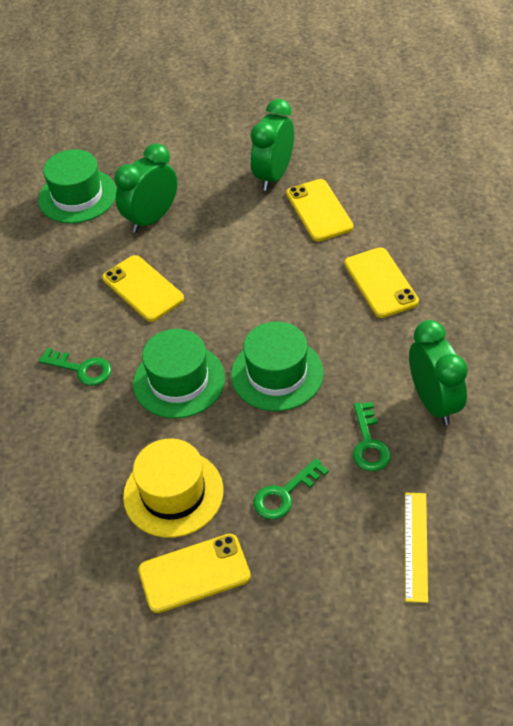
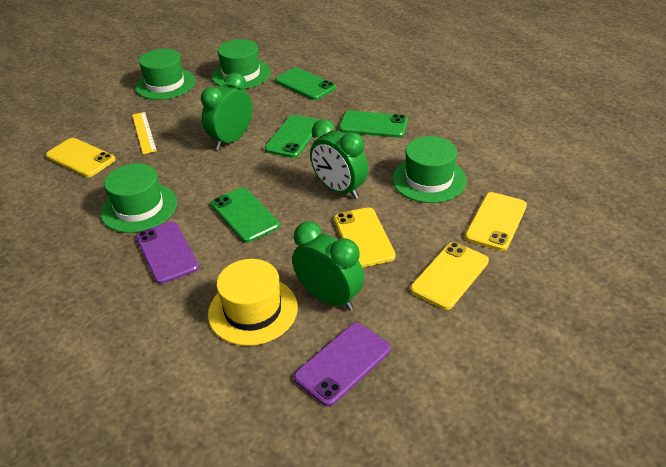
green hat: 3 -> 4
green key: 3 -> 0
green phone: 0 -> 4
purple phone: 0 -> 2

